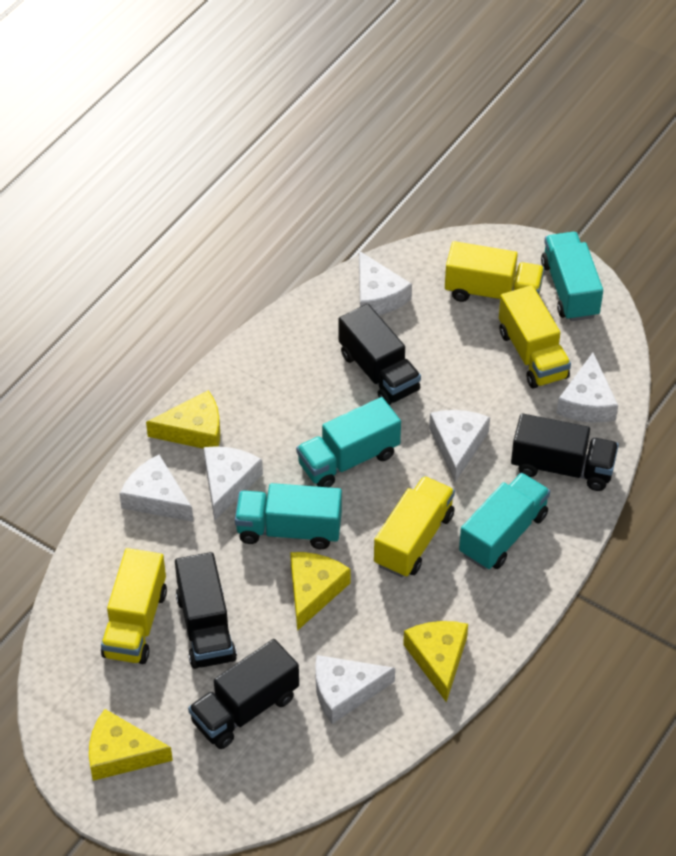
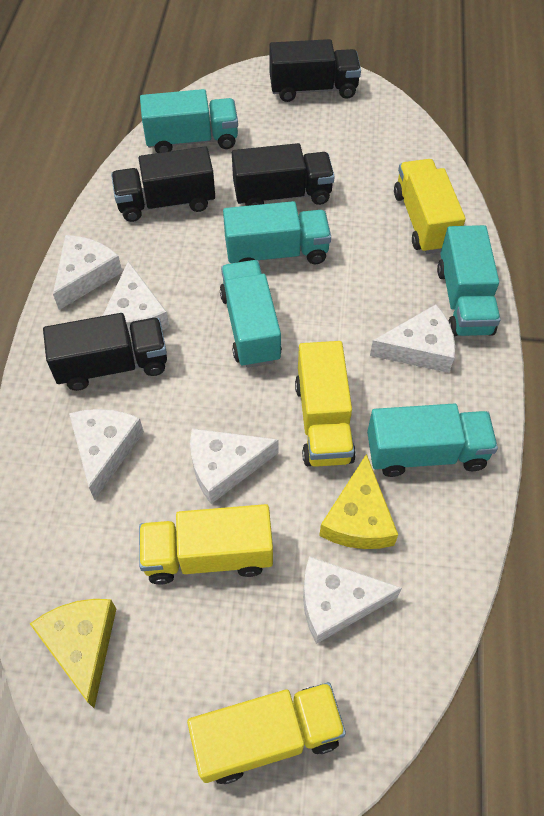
turquoise truck: 4 -> 5
yellow cheese: 4 -> 2

